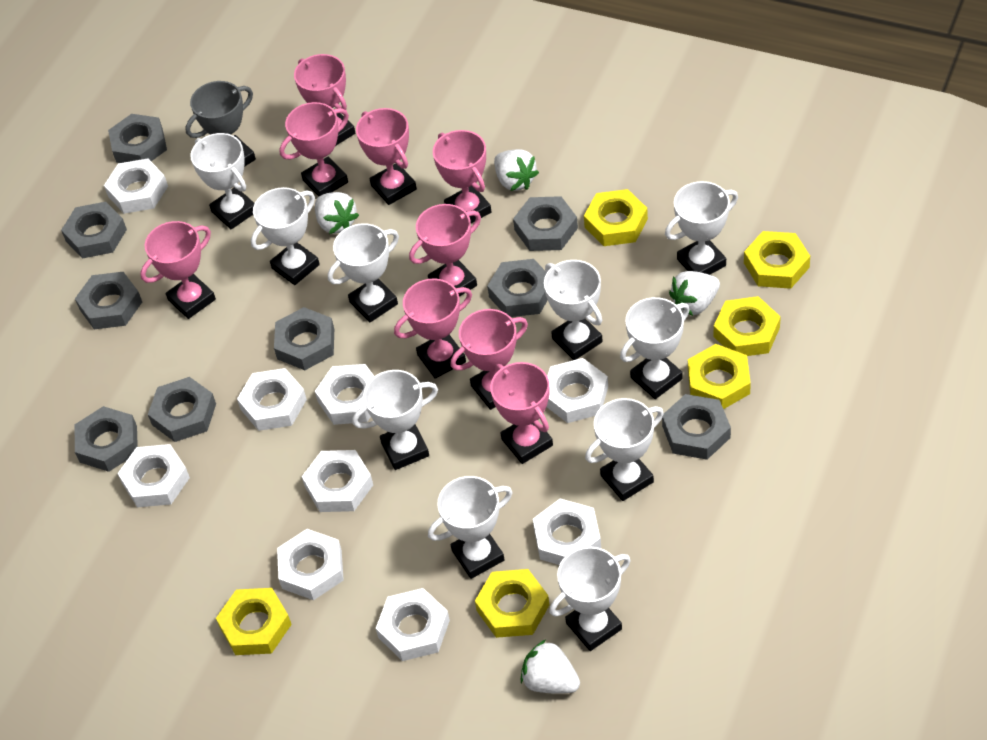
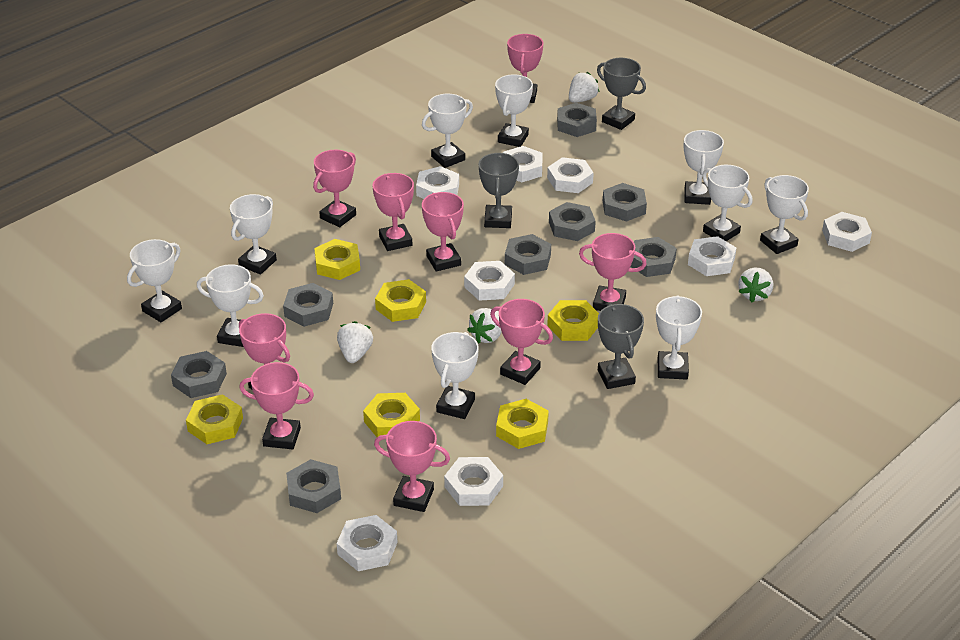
grey nut: 9 -> 8
grey trophy: 1 -> 3
white nut: 9 -> 8

